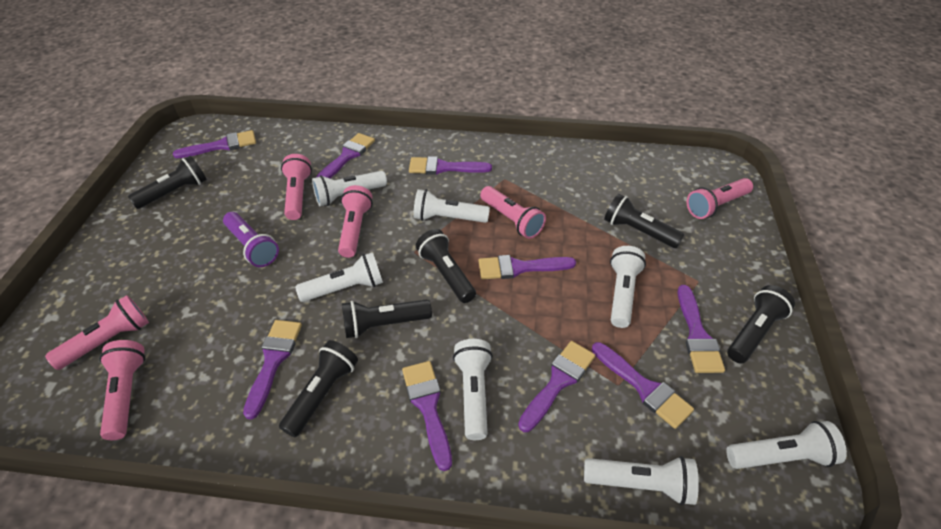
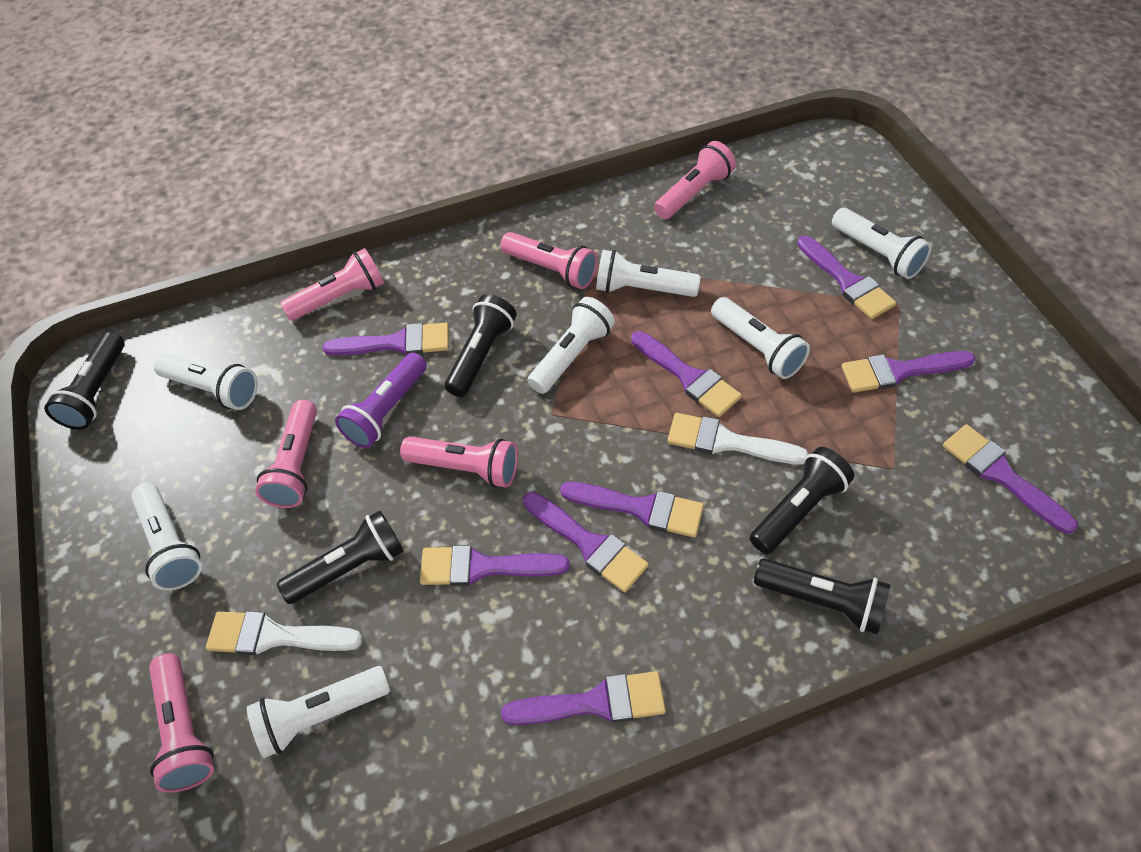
black flashlight: 6 -> 5
white brush: 0 -> 2

